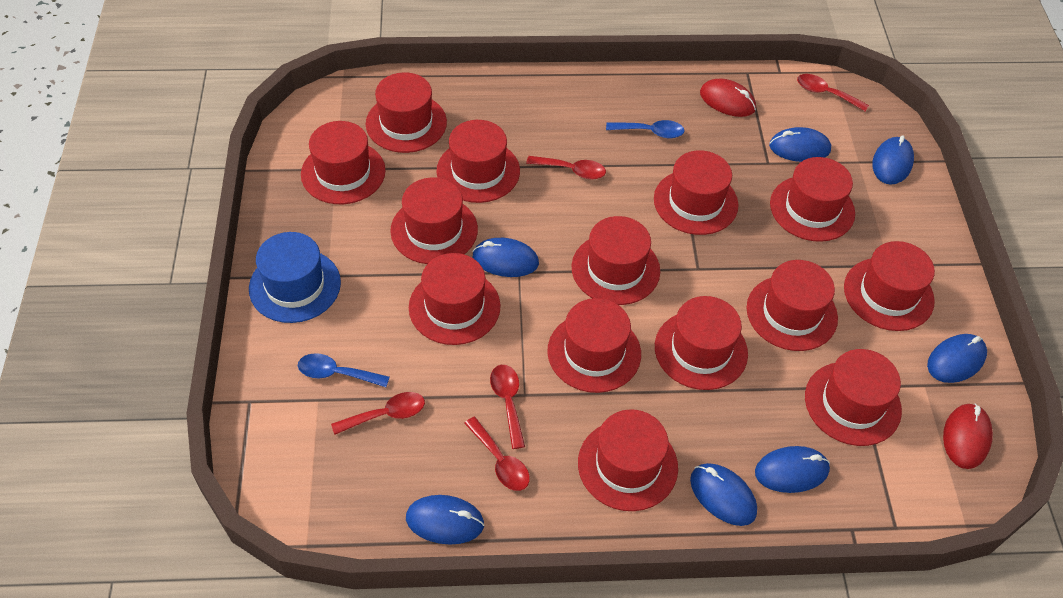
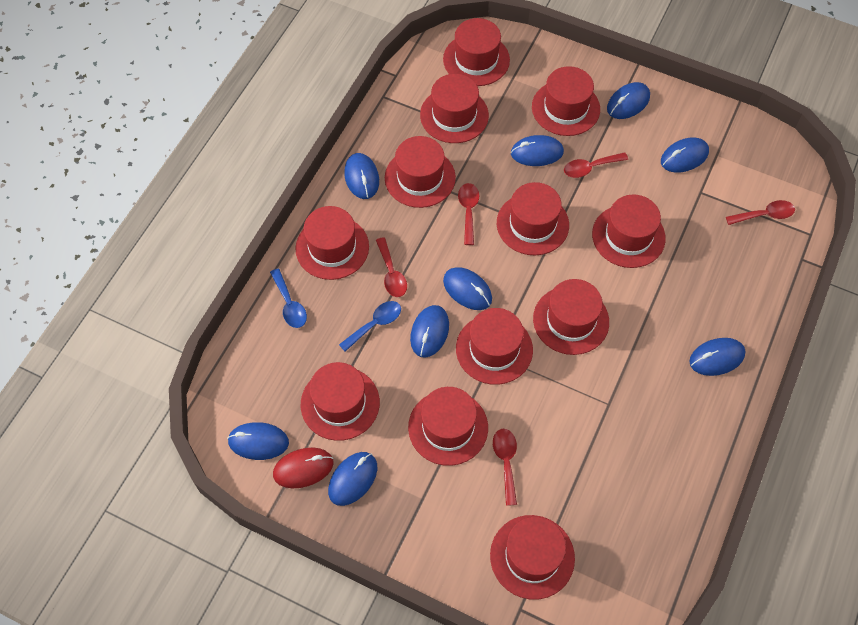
blue hat: 1 -> 0
blue mouse: 7 -> 9
red hat: 14 -> 12
red mouse: 2 -> 1

